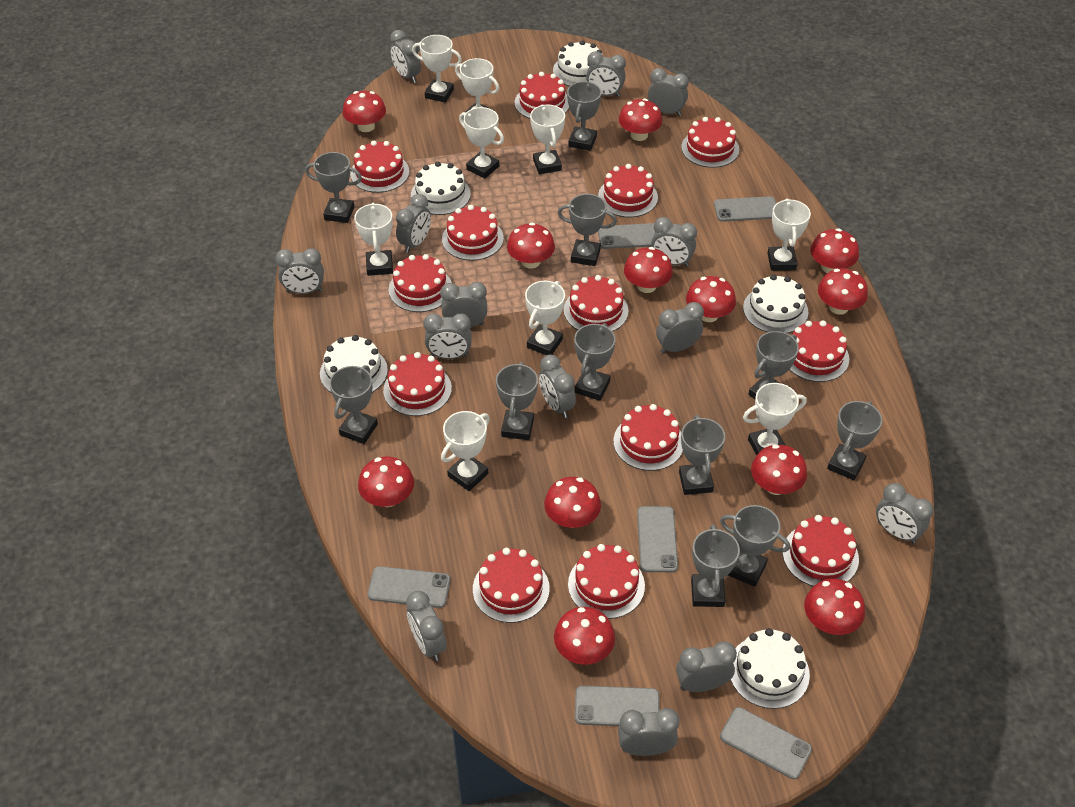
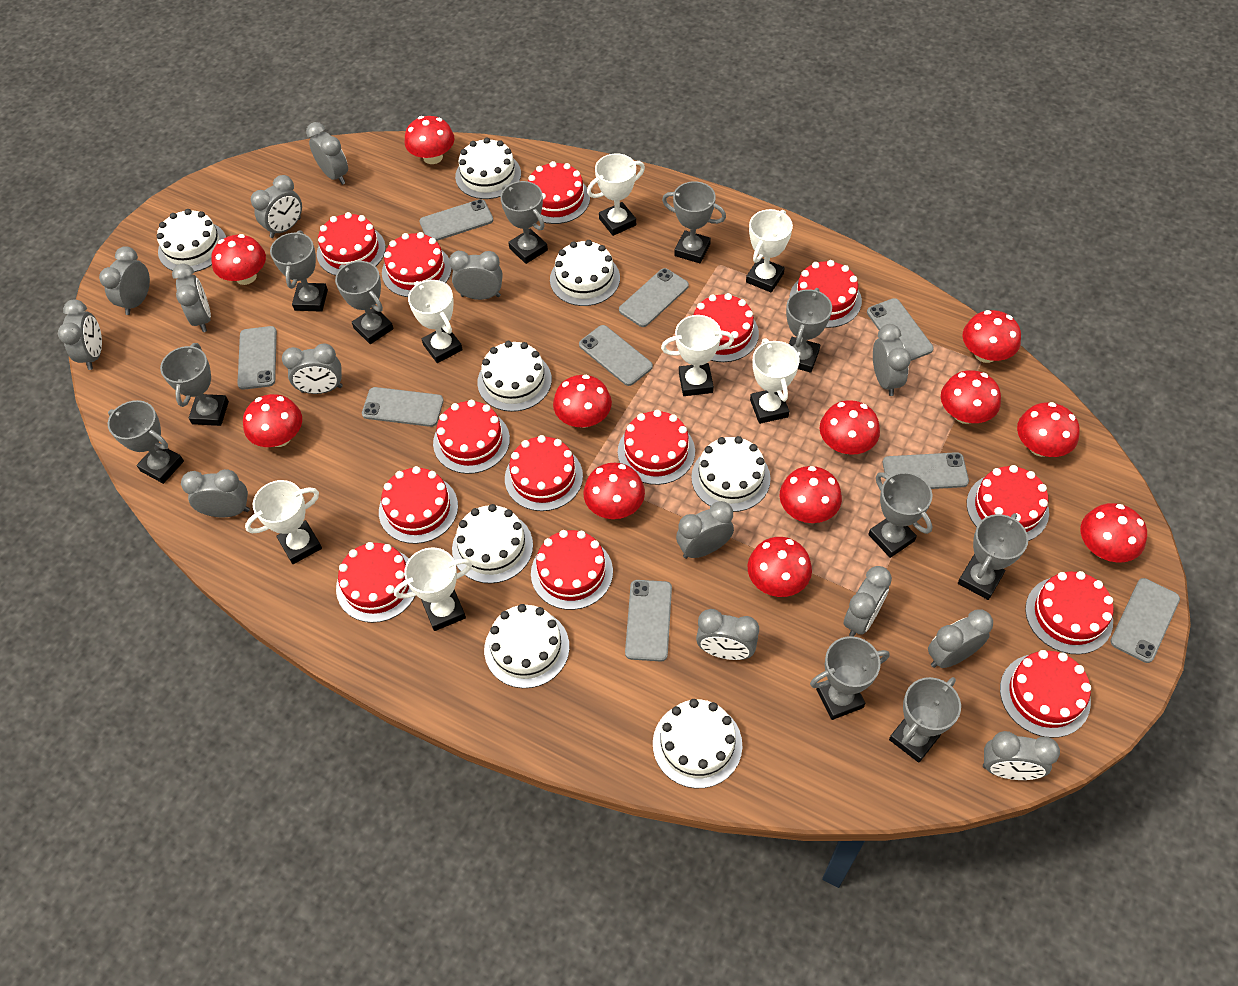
grey phone: 6 -> 9
red cake: 13 -> 14
white cake: 5 -> 8
white trophy: 9 -> 7

